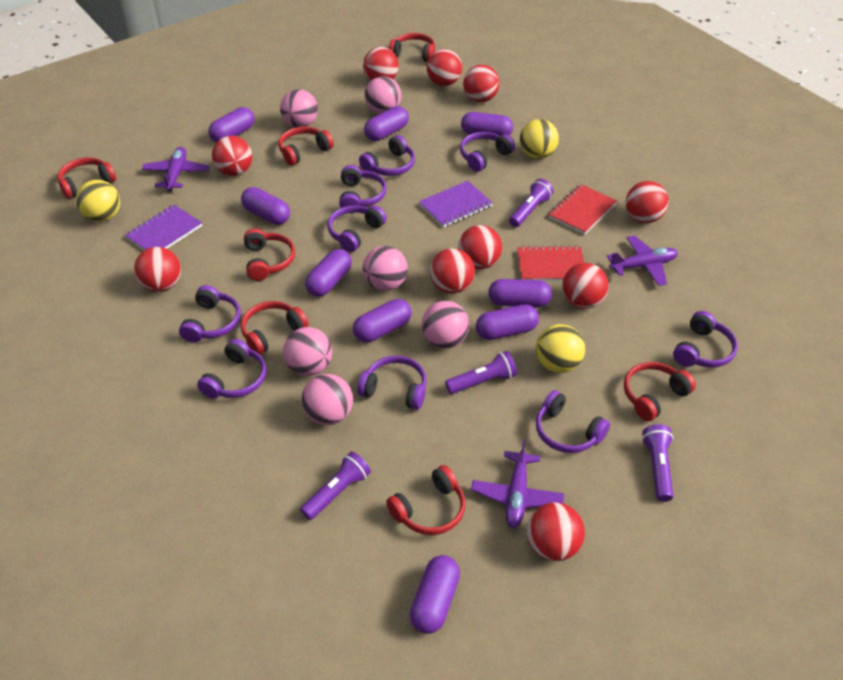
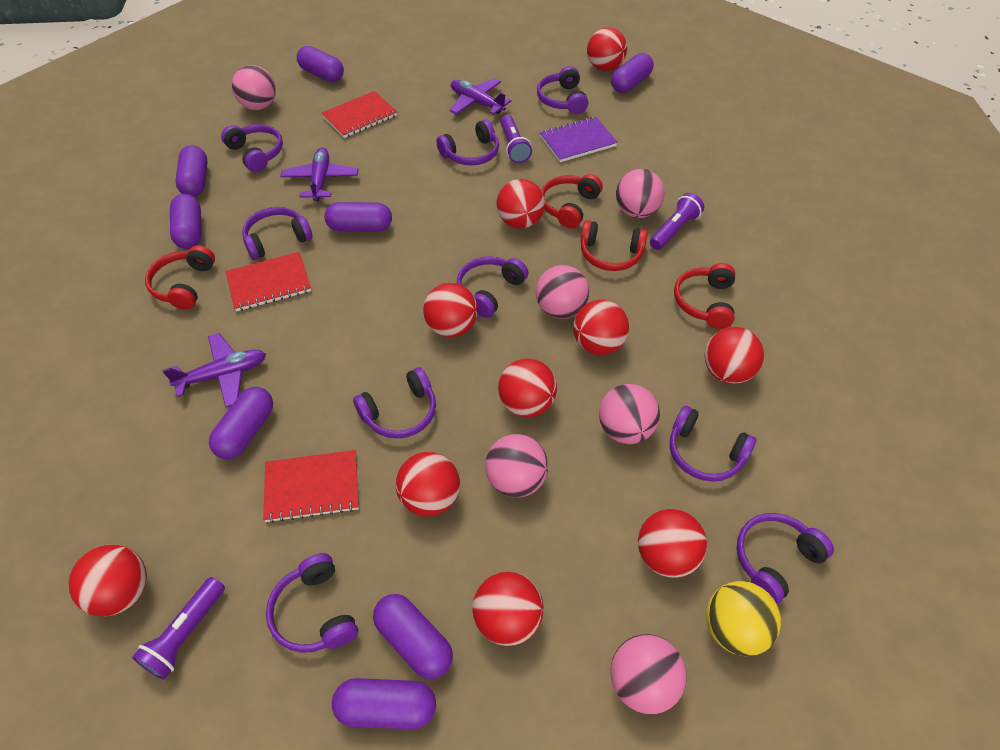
purple capsule: 9 -> 8
purple flashlight: 4 -> 3
purple notebook: 2 -> 1
red headphones: 7 -> 4
red notebook: 2 -> 3
yellow ball: 3 -> 1

